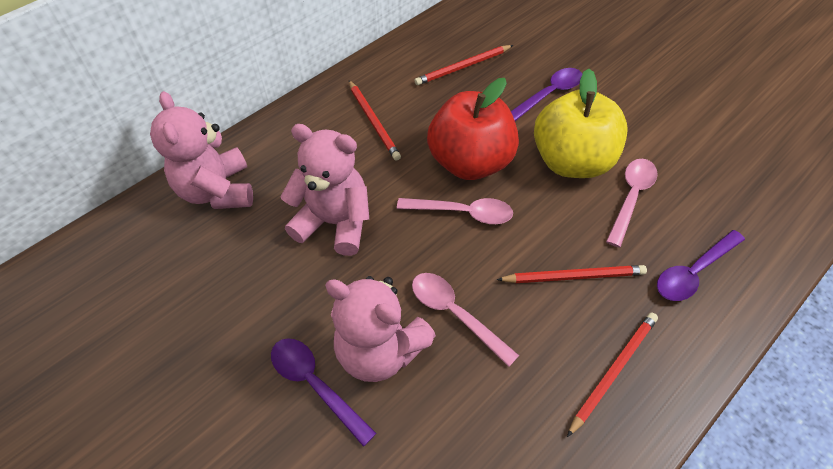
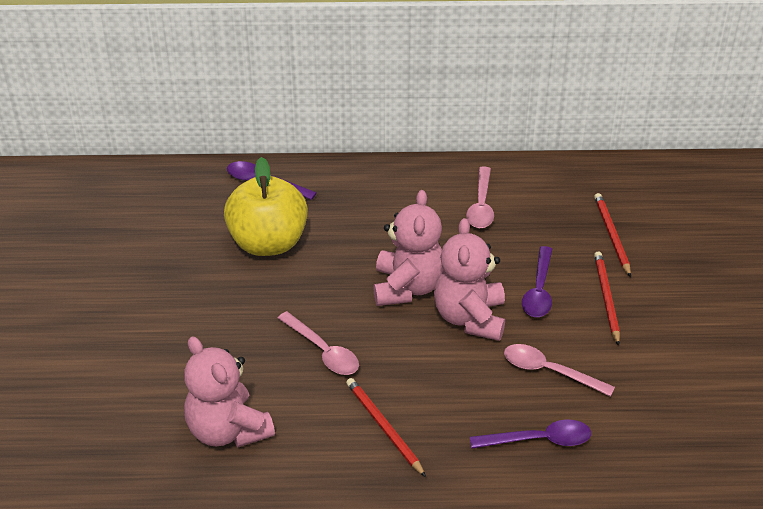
red apple: 1 -> 0
red pencil: 4 -> 3

